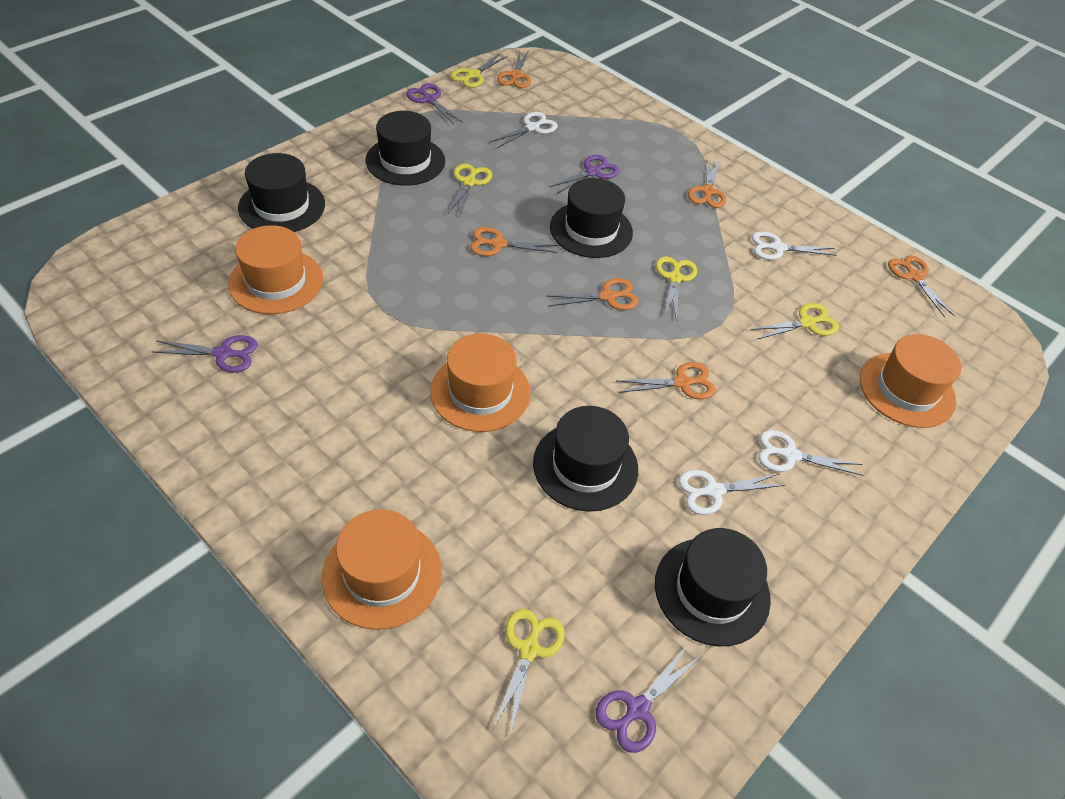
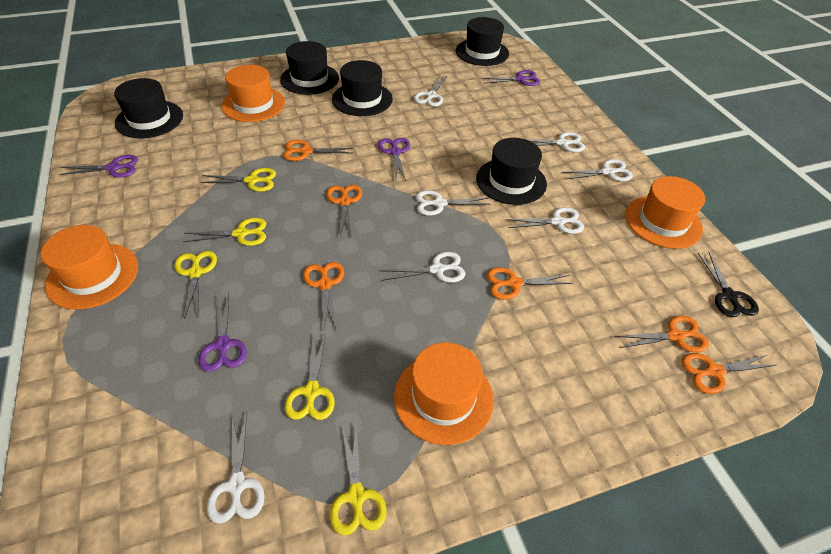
black scissors: 0 -> 1
white scissors: 4 -> 7

